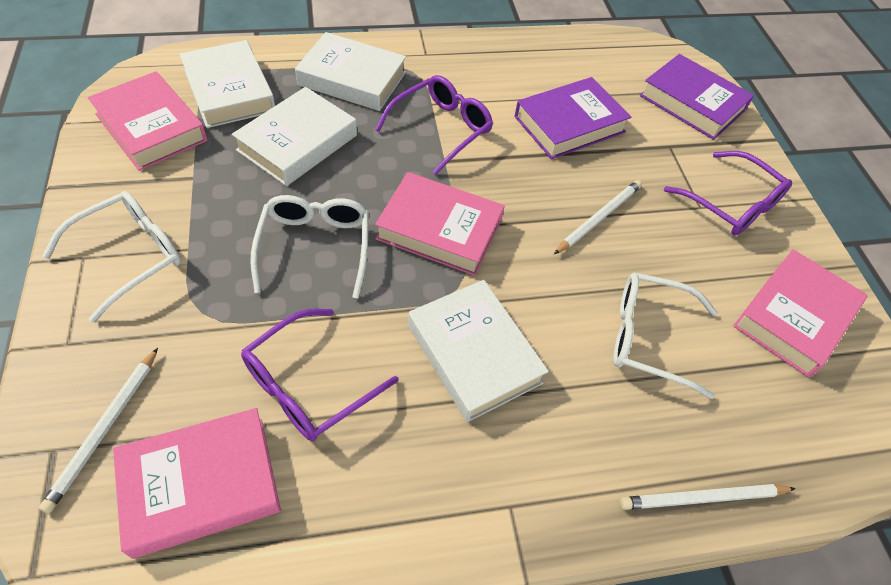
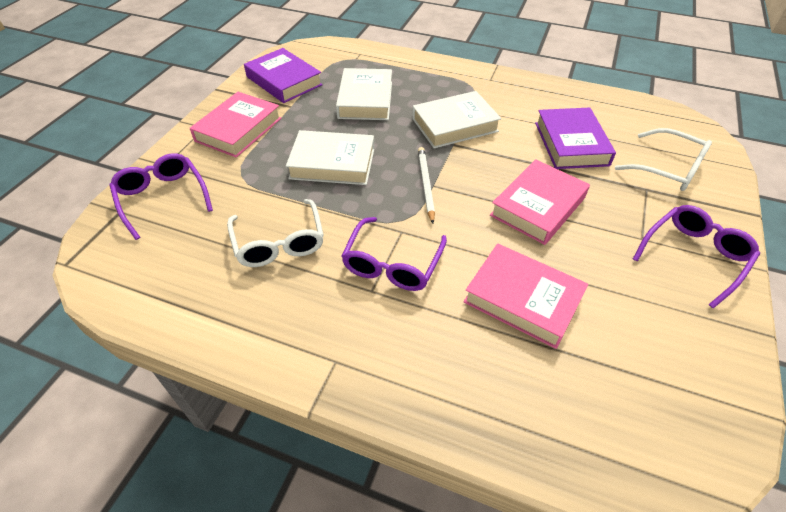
pink book: 4 -> 3
white book: 4 -> 3
white glasses: 3 -> 2
white pencil: 3 -> 1

